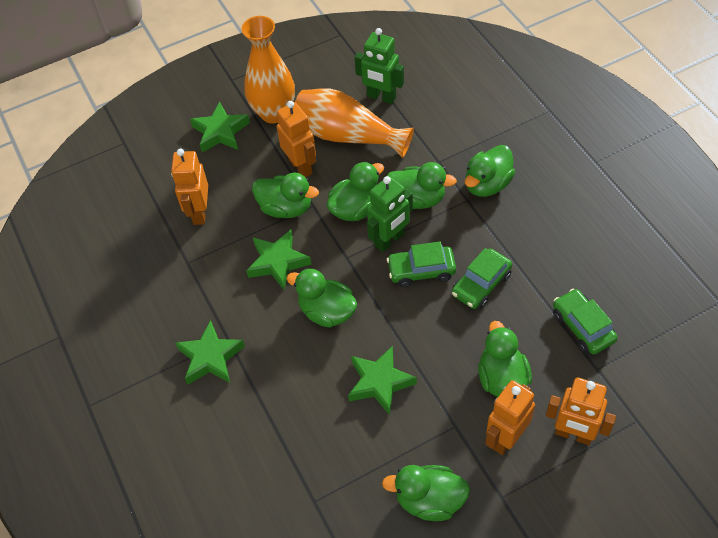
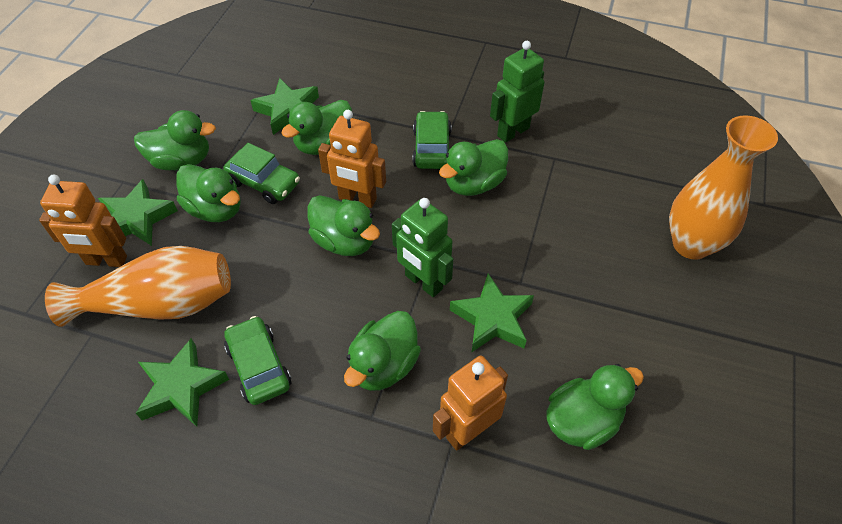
orange robot: 4 -> 3

